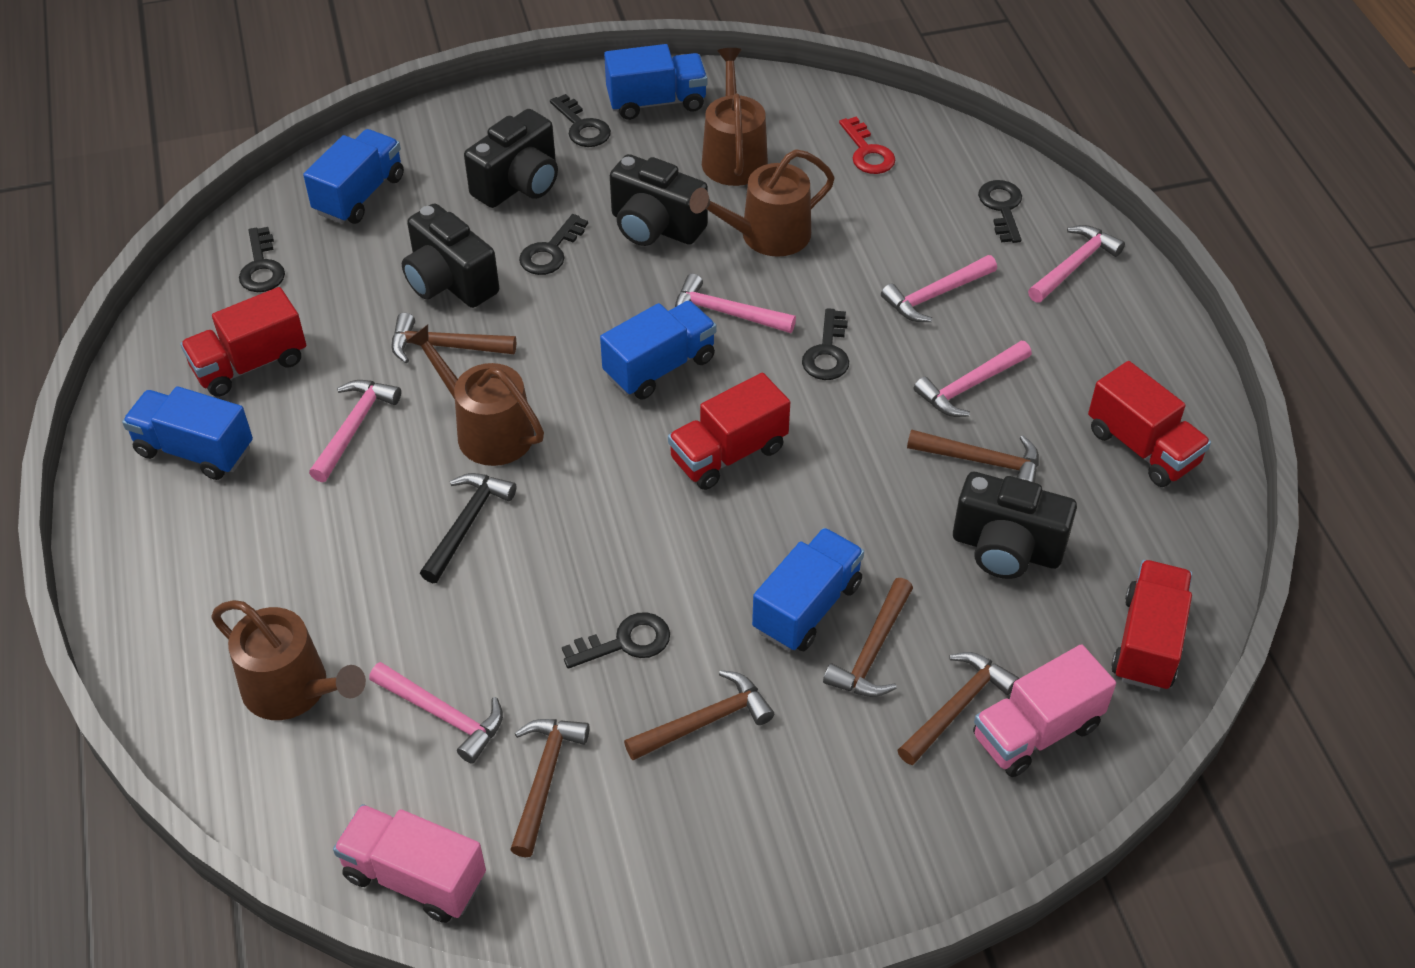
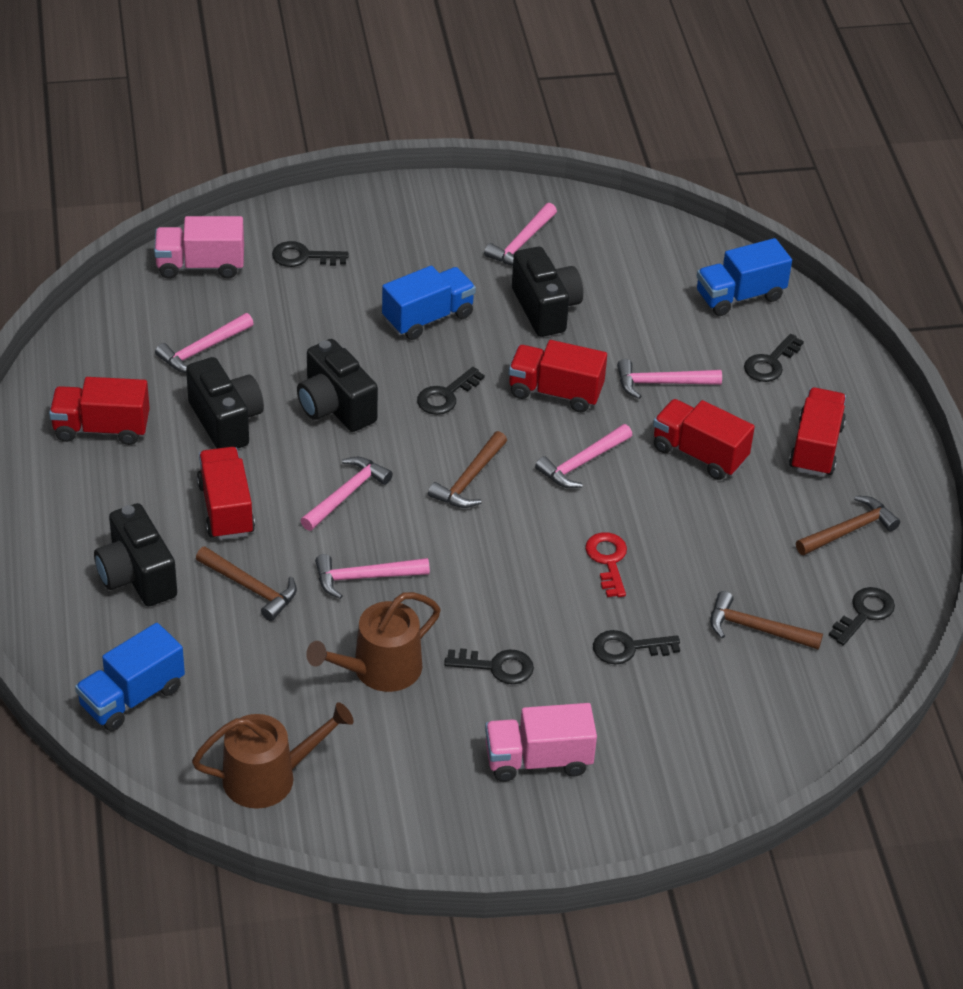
black hammer: 1 -> 0
blue truck: 5 -> 3
brown hammer: 6 -> 4
brown watering can: 4 -> 2
red truck: 4 -> 5

